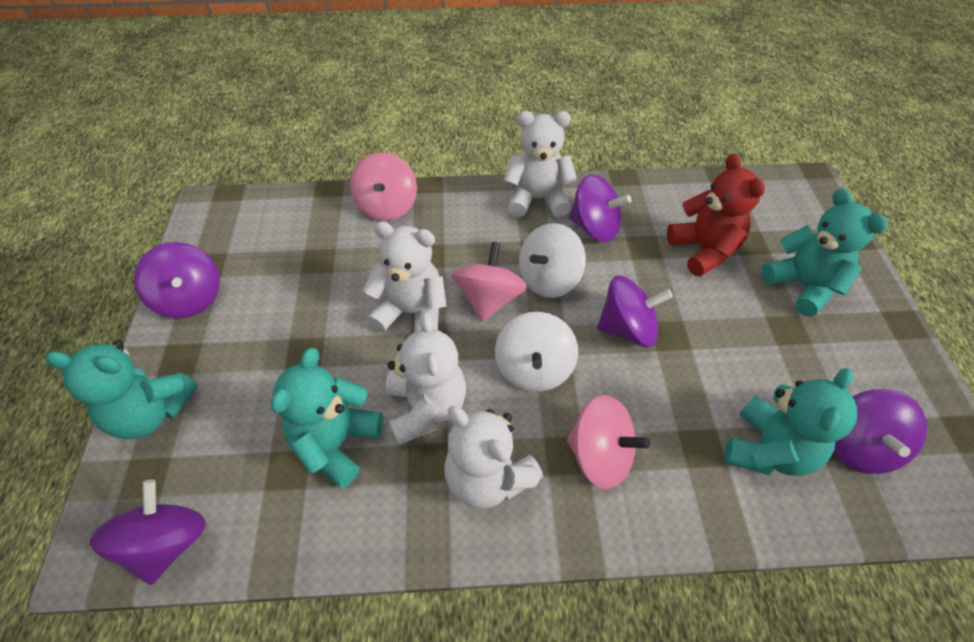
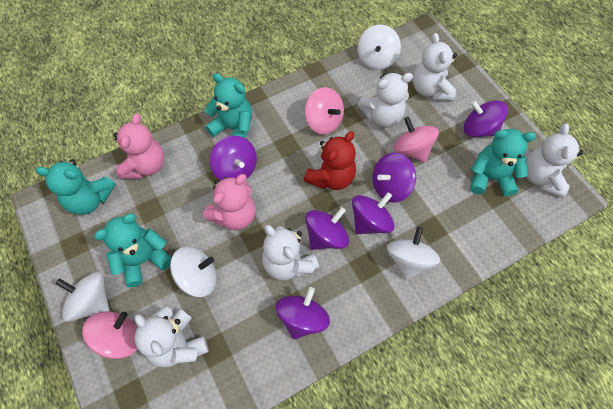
pink teddy bear: 0 -> 2
purple spinning top: 5 -> 6
white spinning top: 2 -> 4
white teddy bear: 4 -> 5

